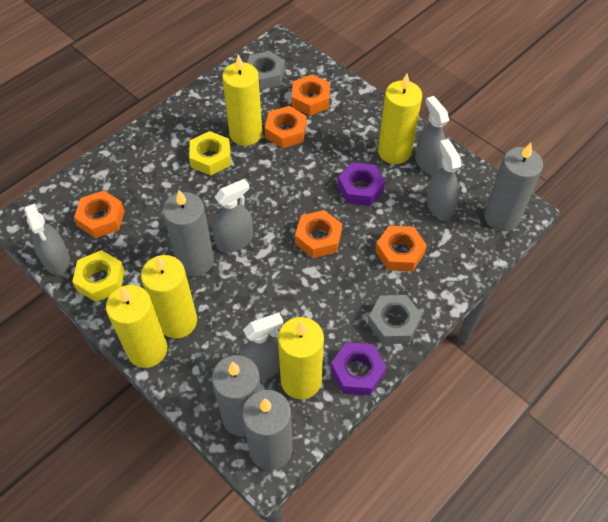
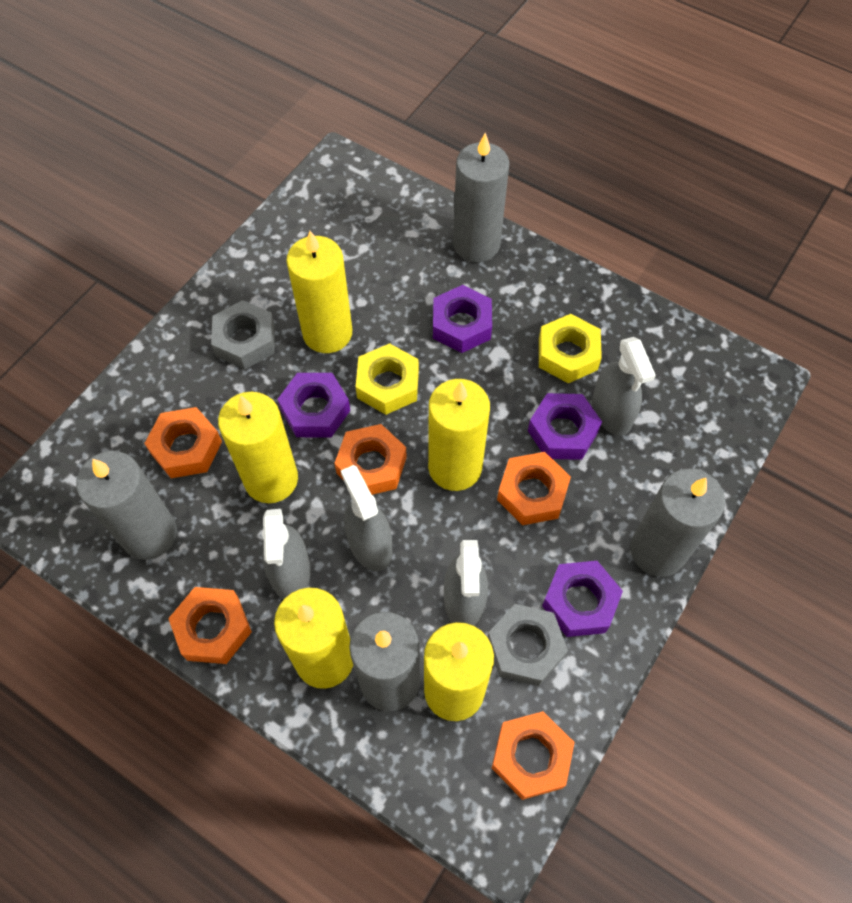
grey spray bottle: 5 -> 4
purple nut: 2 -> 4

